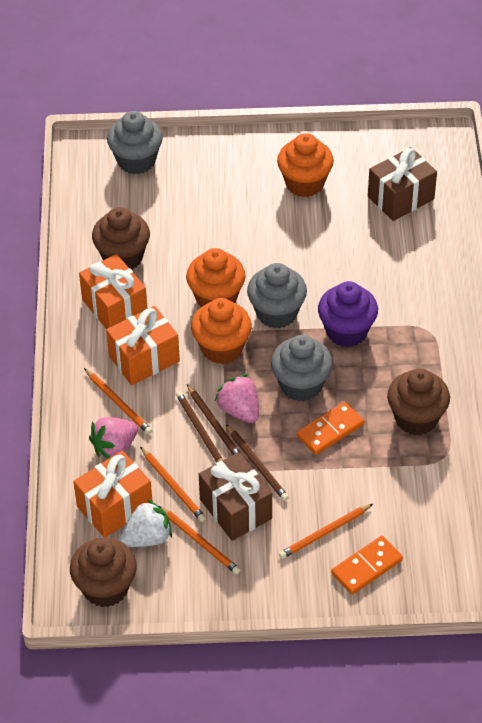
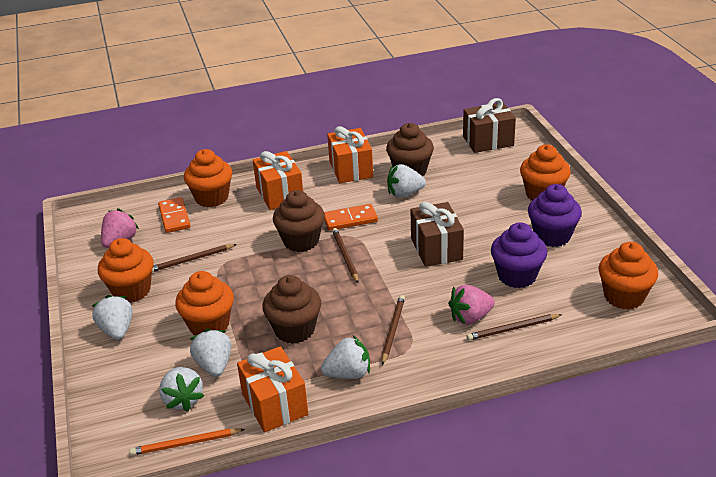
brown pencil: 3 -> 4
grey cupcake: 3 -> 0
orange cupcake: 3 -> 5
orange pencil: 4 -> 1
purple cupcake: 1 -> 2
white strawberry: 1 -> 5

